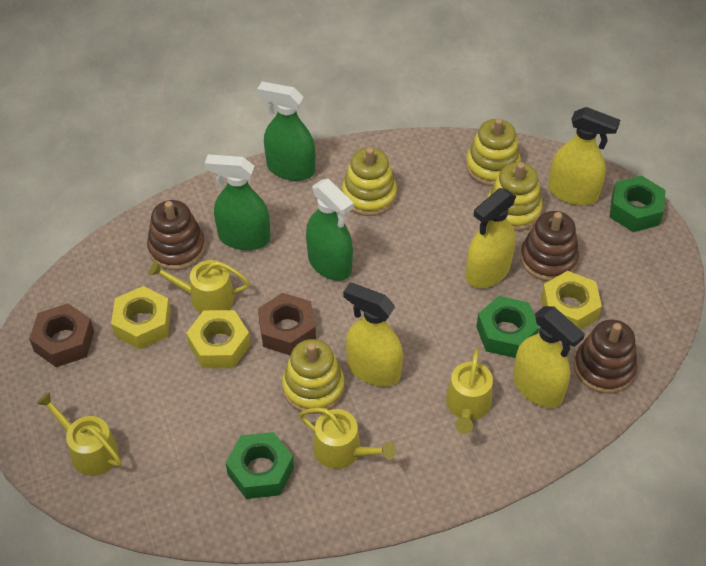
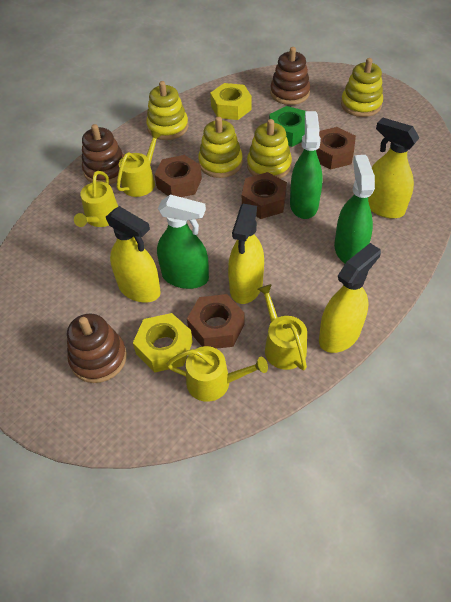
brown nut: 2 -> 4
green nut: 3 -> 1
yellow nut: 3 -> 2

